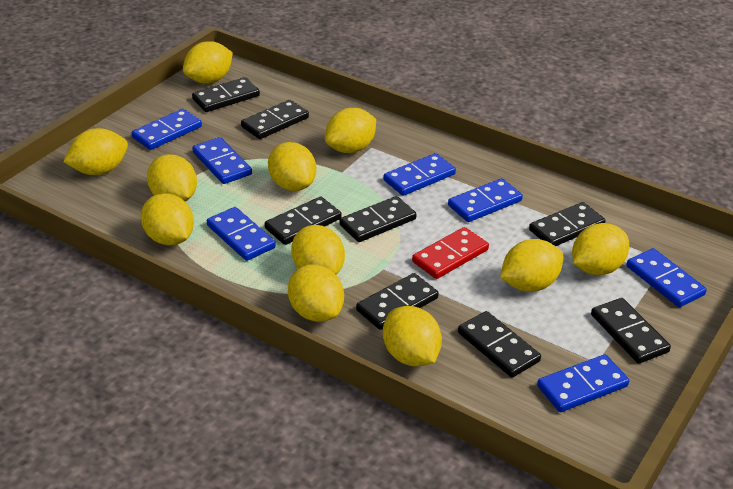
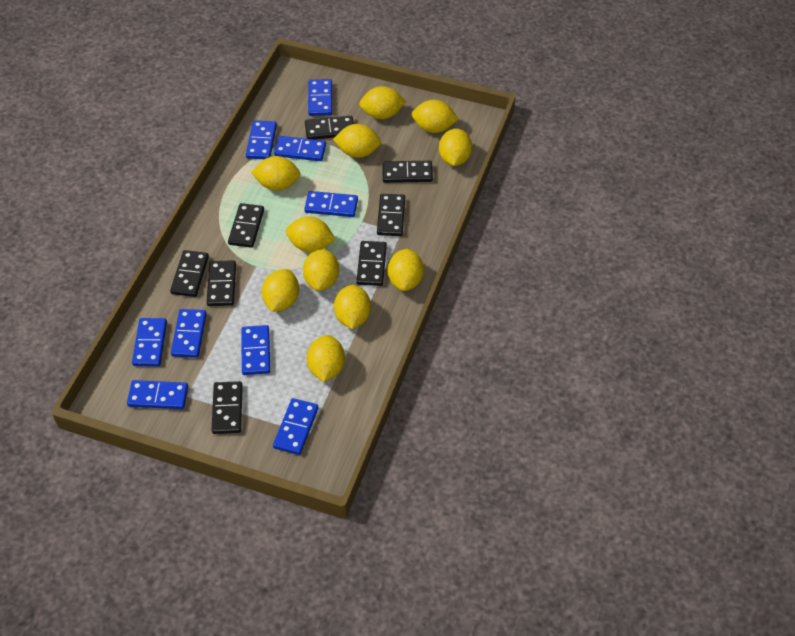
blue domino: 7 -> 9
red domino: 1 -> 0

